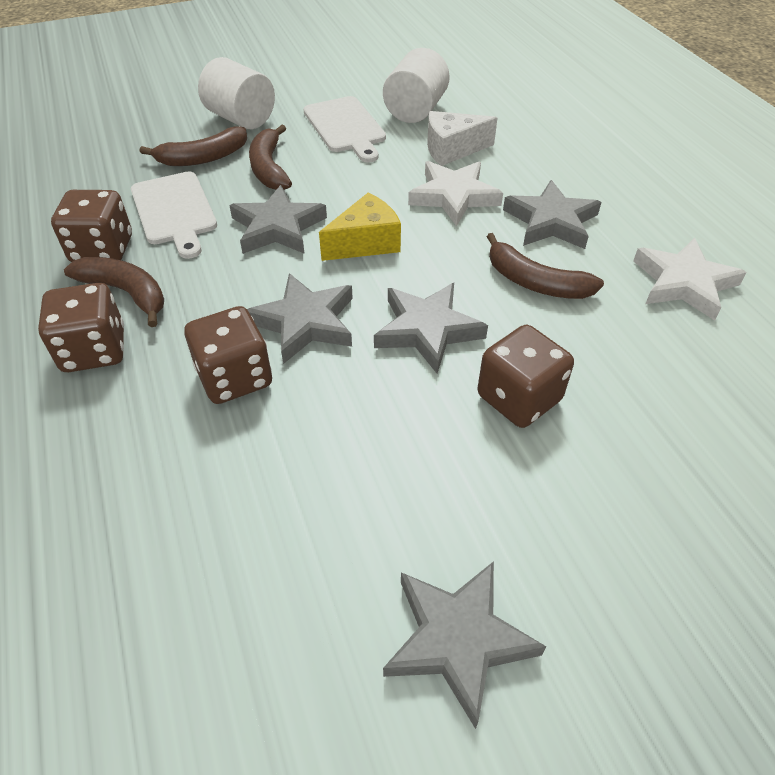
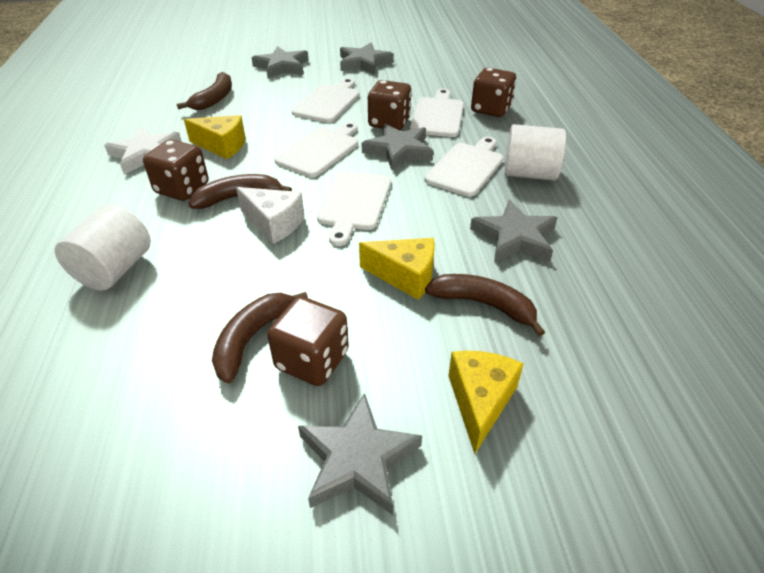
white cutting board: 2 -> 5
white star: 2 -> 1
yellow cheese: 1 -> 3

